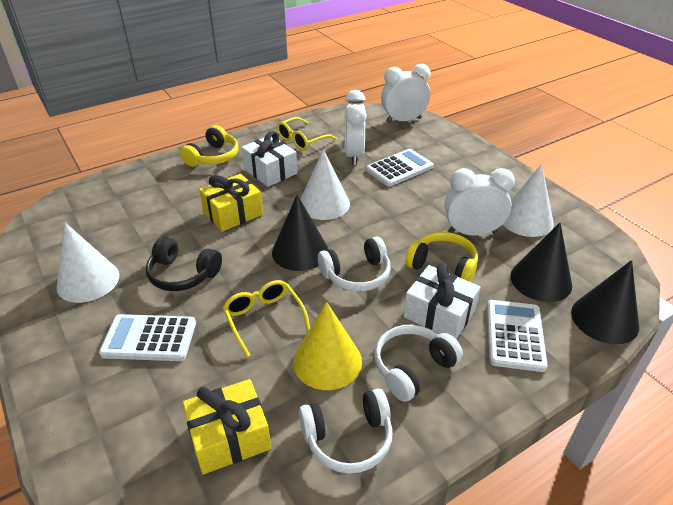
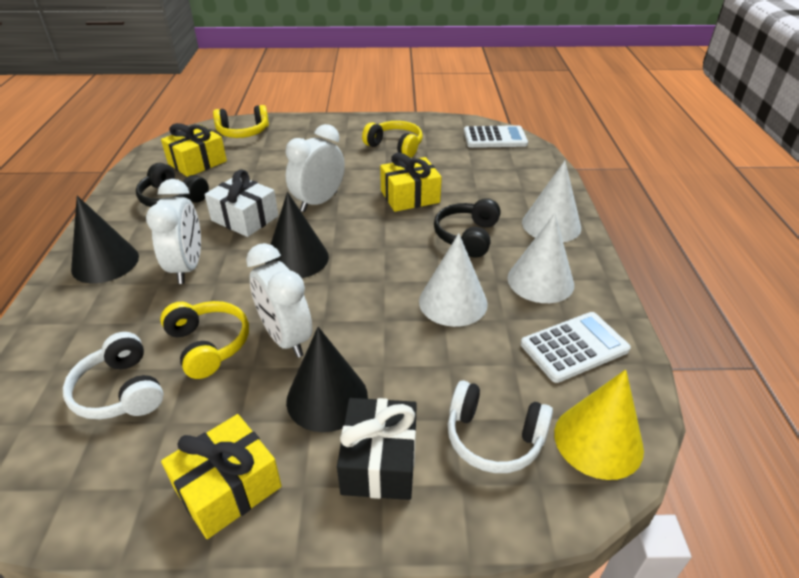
black gift: 0 -> 1
black headphones: 1 -> 2
white calculator: 3 -> 2
white gift: 2 -> 1
white headphones: 3 -> 2
yellow gift: 2 -> 3
yellow glasses: 2 -> 0
yellow headphones: 2 -> 3

